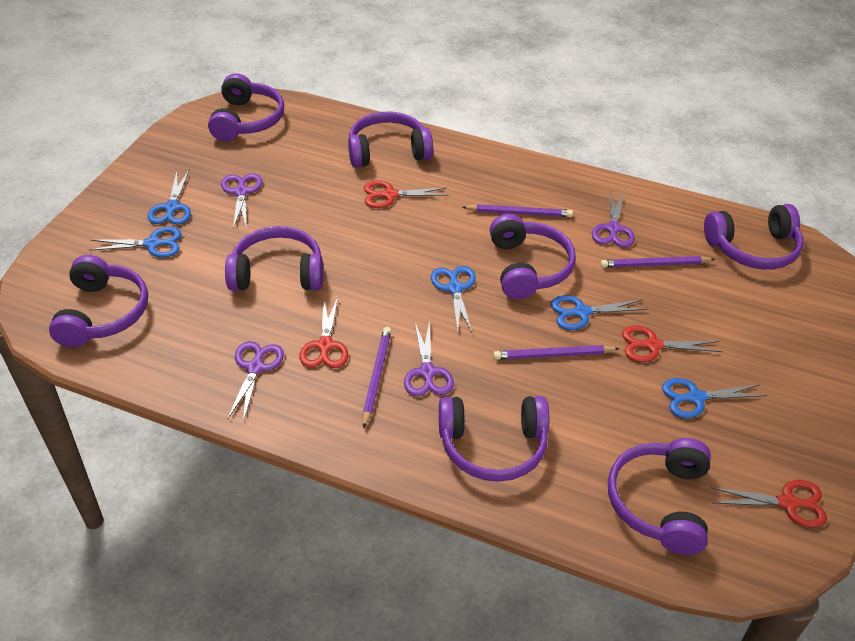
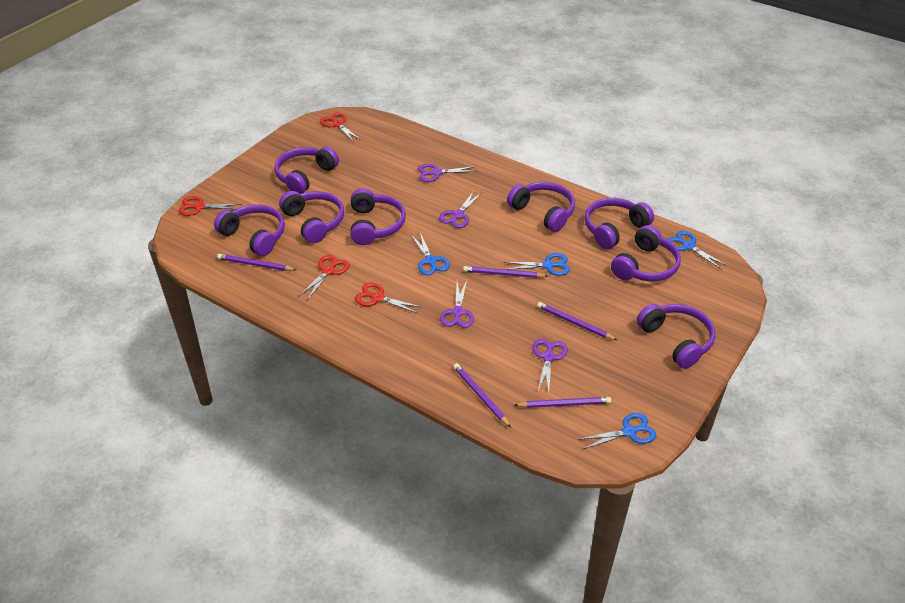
blue scissors: 5 -> 4
purple pencil: 4 -> 5

